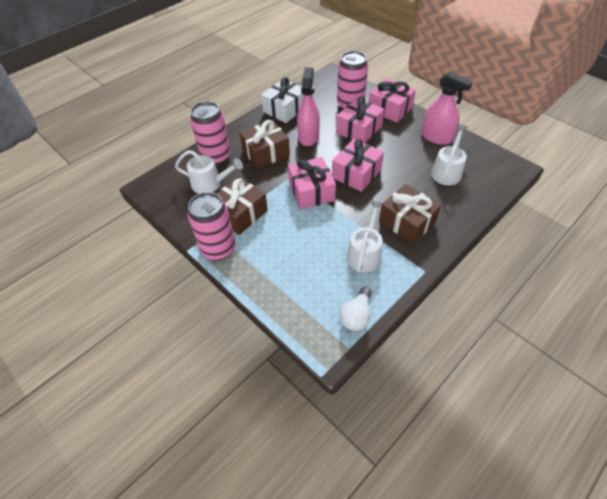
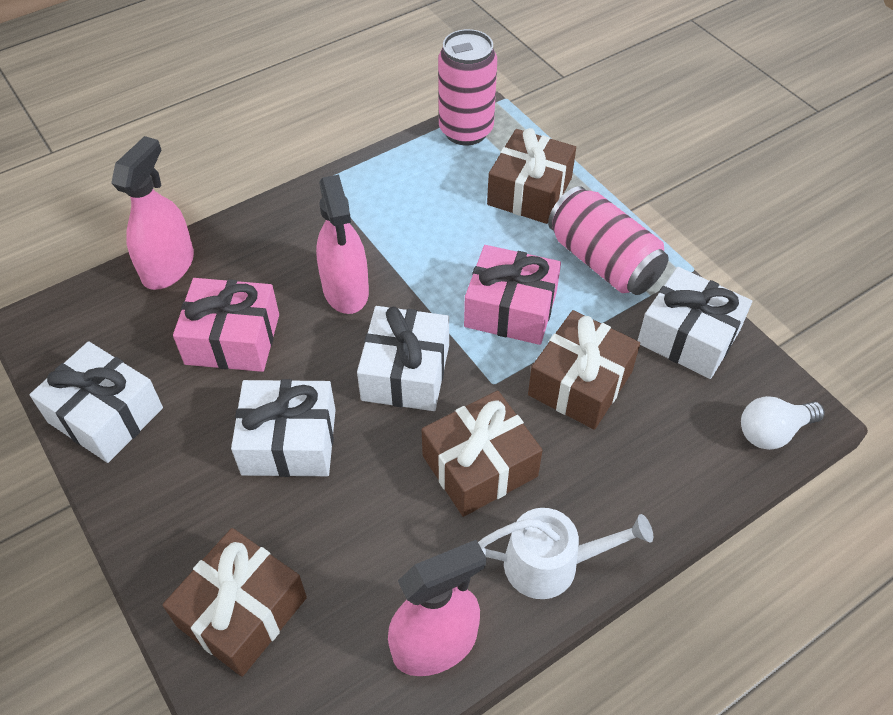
brown gift: 3 -> 4
pink can: 3 -> 2
pink gift: 4 -> 2
pink spray bottle: 2 -> 3
white gift: 1 -> 4
white watering can: 3 -> 1

